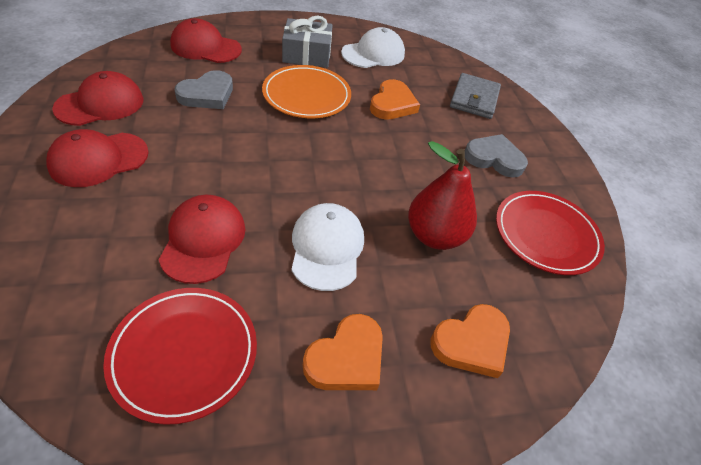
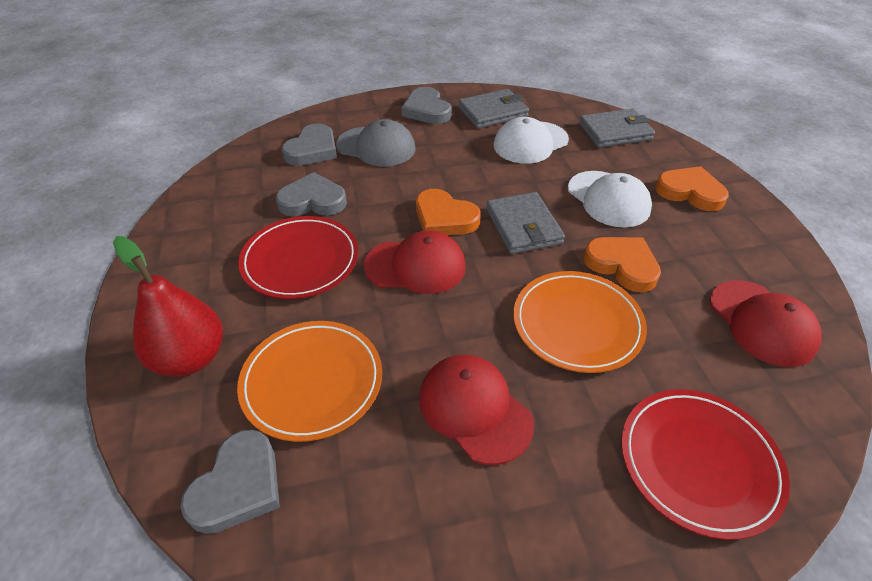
grey cap: 0 -> 1
grey gift: 1 -> 0
grey heart: 2 -> 4
grey wallet: 1 -> 3
orange plate: 1 -> 2
red cap: 4 -> 3

